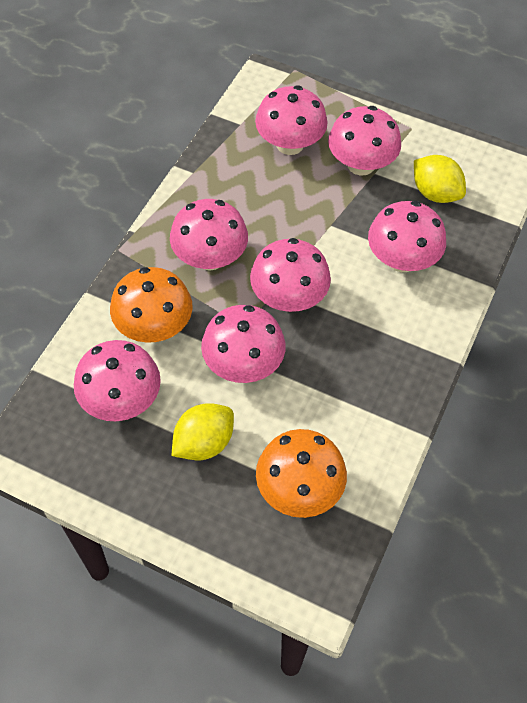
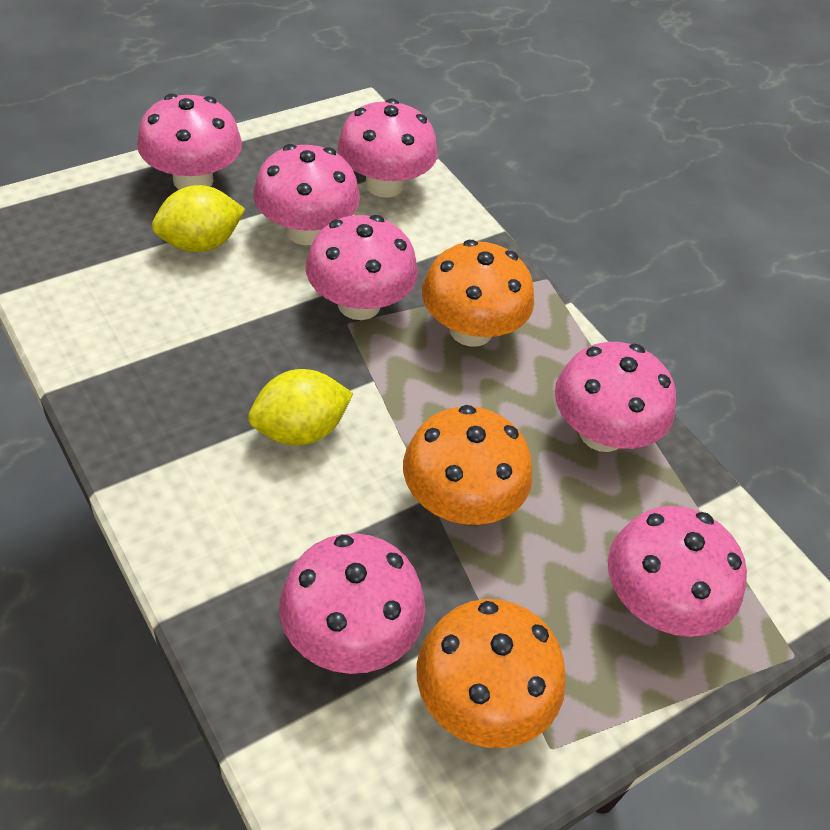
orange mushroom: 2 -> 3

